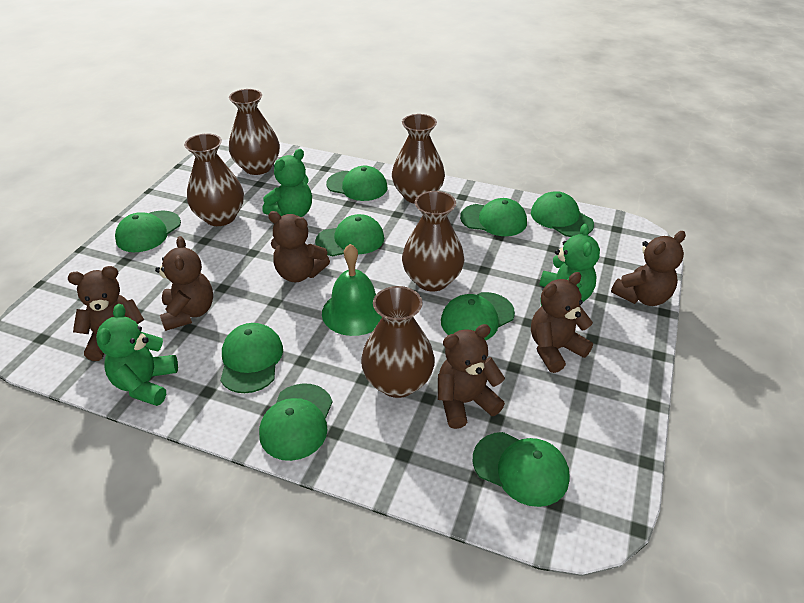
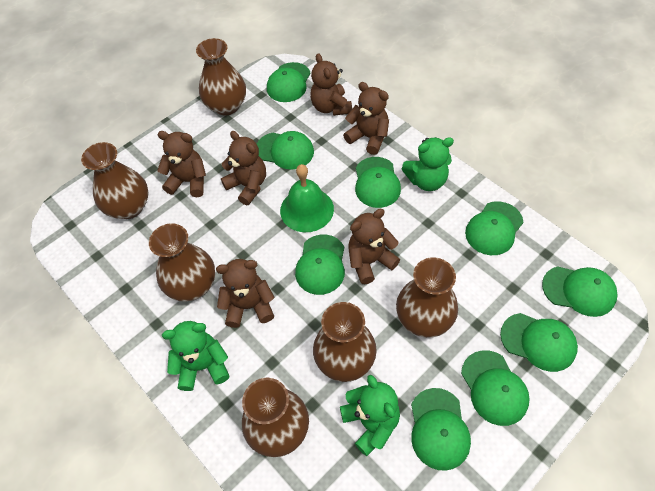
brown vase: 5 -> 6

